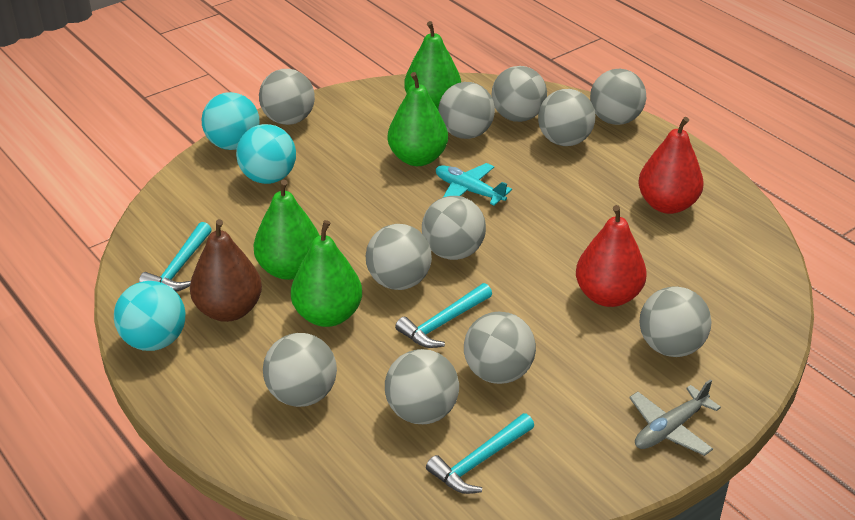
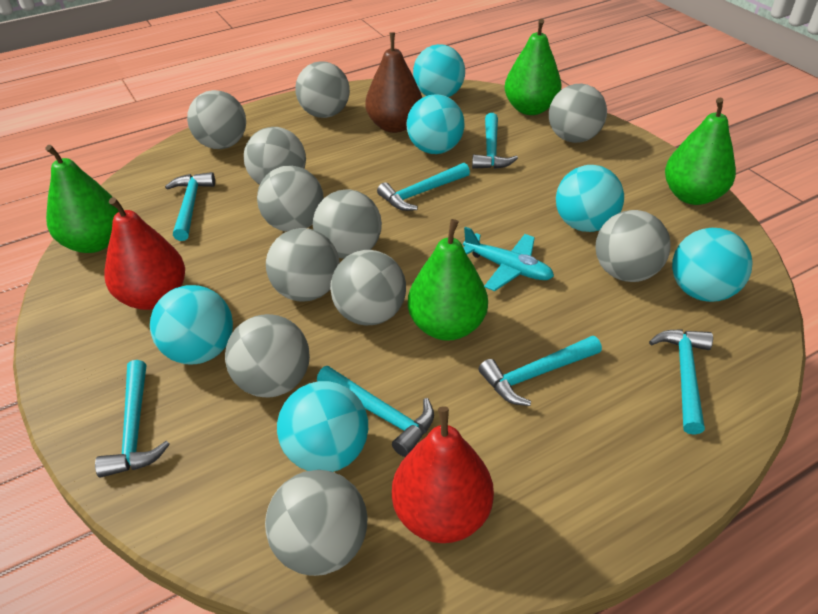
grey plane: 1 -> 0
turquoise ball: 3 -> 6
turquoise hammer: 3 -> 7

